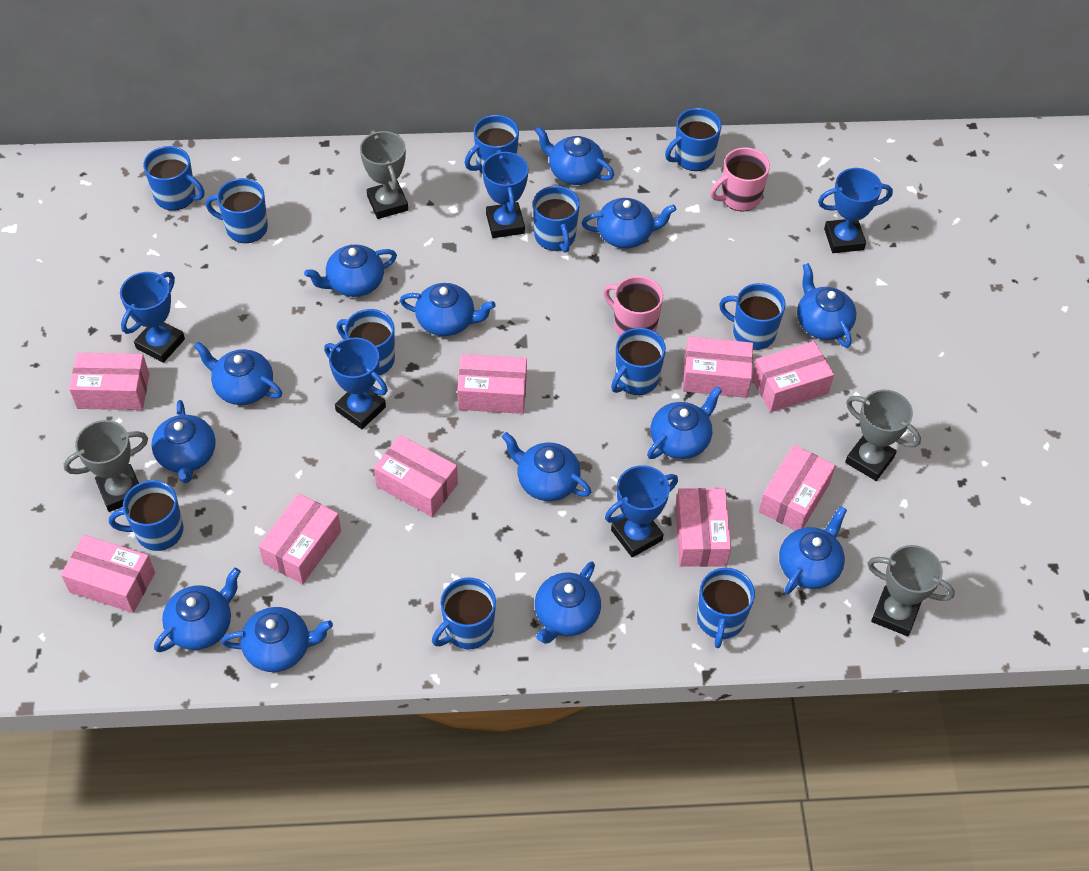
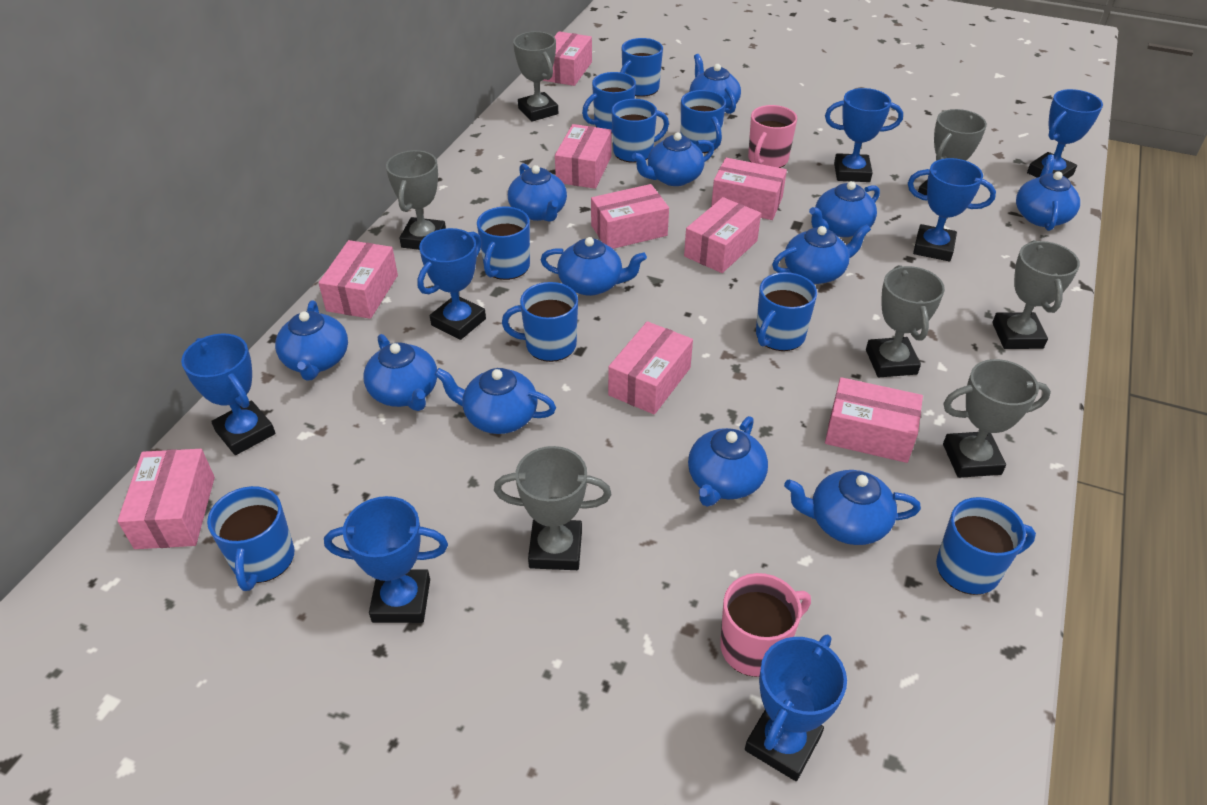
blue mug: 11 -> 9
blue teapot: 13 -> 12
blue trophy: 5 -> 7
grey trophy: 4 -> 7

